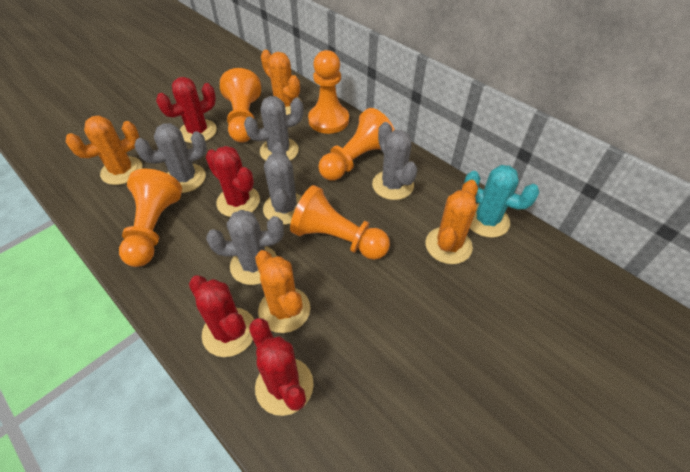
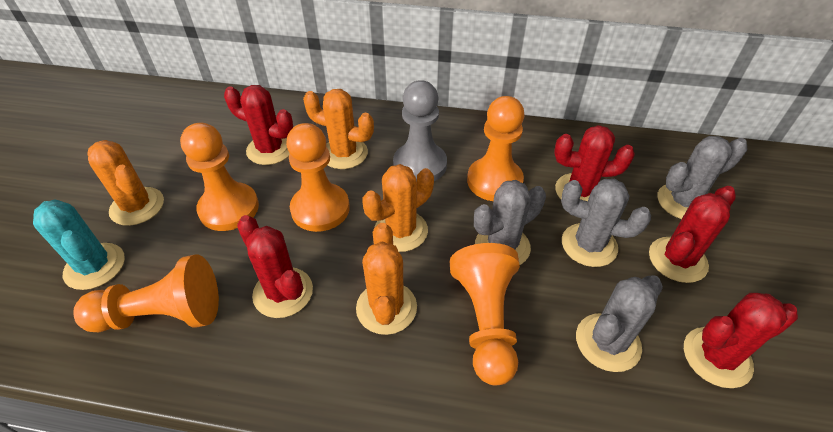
grey cactus: 5 -> 4
grey pawn: 0 -> 1
red cactus: 4 -> 5

